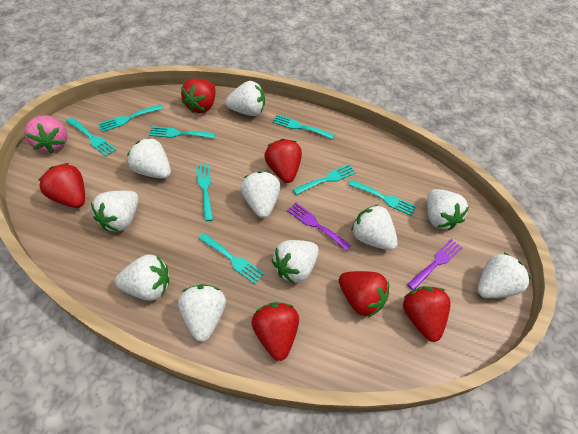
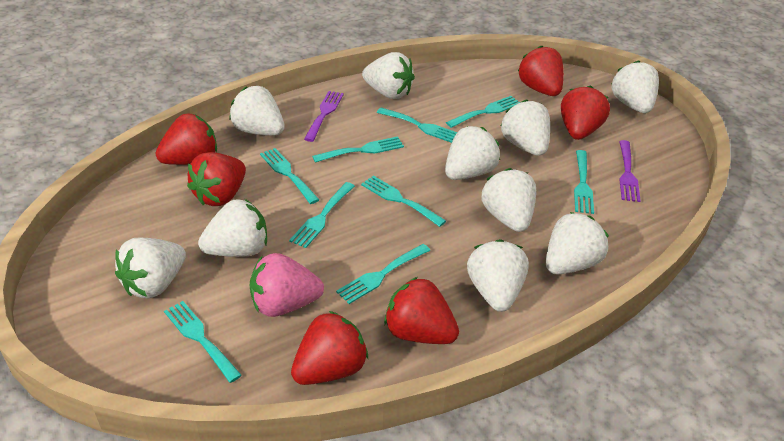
turquoise fork: 8 -> 9

